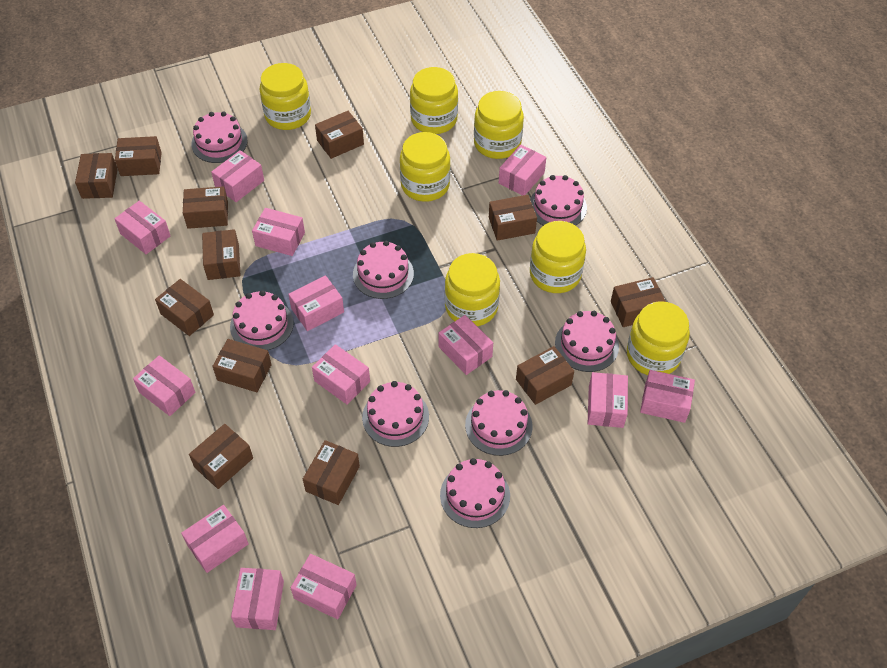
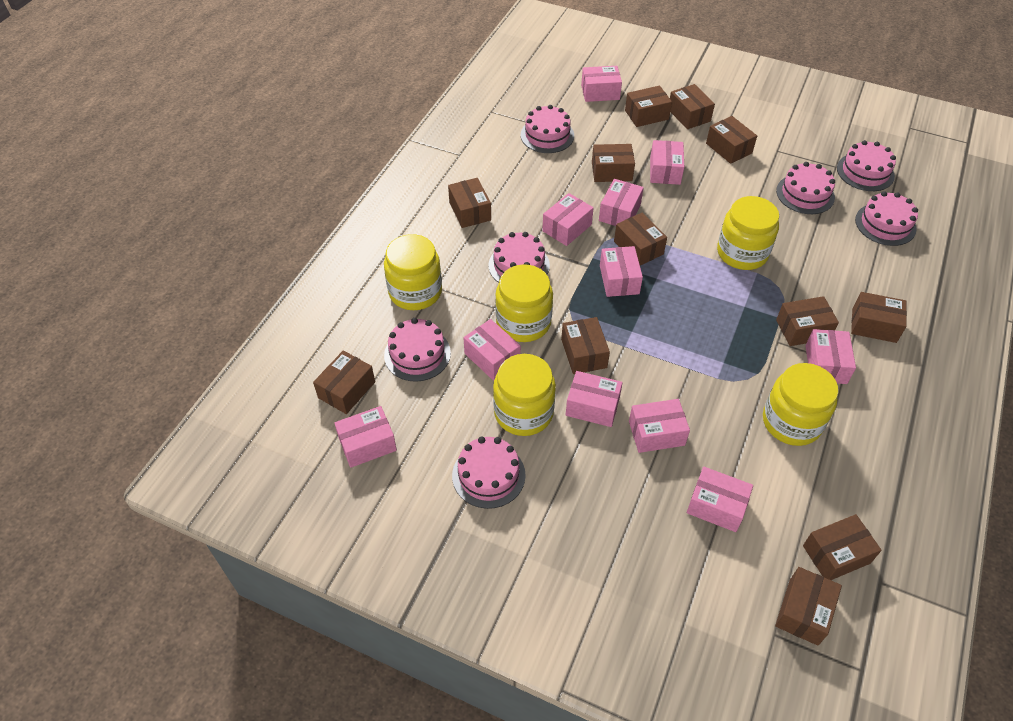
pink box: 13 -> 11
pink cake: 8 -> 7
yellow jar: 7 -> 5

